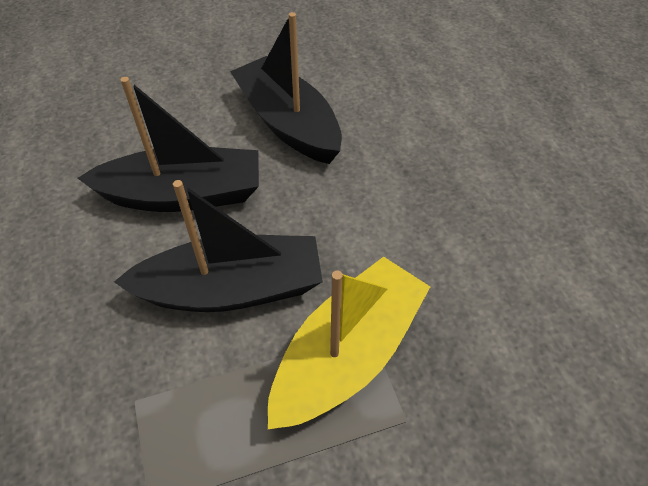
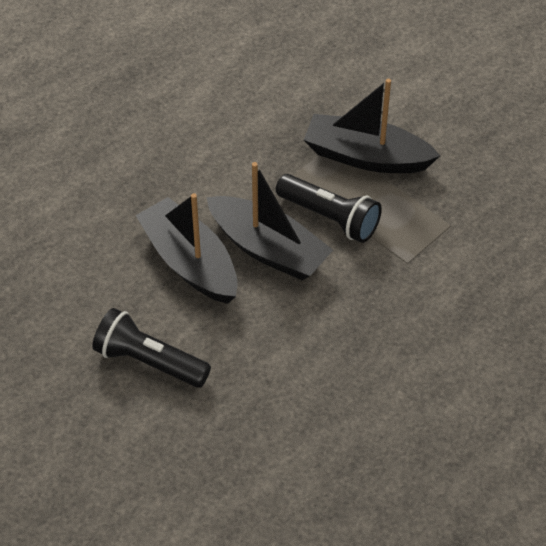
black flashlight: 0 -> 2
yellow boat: 1 -> 0

